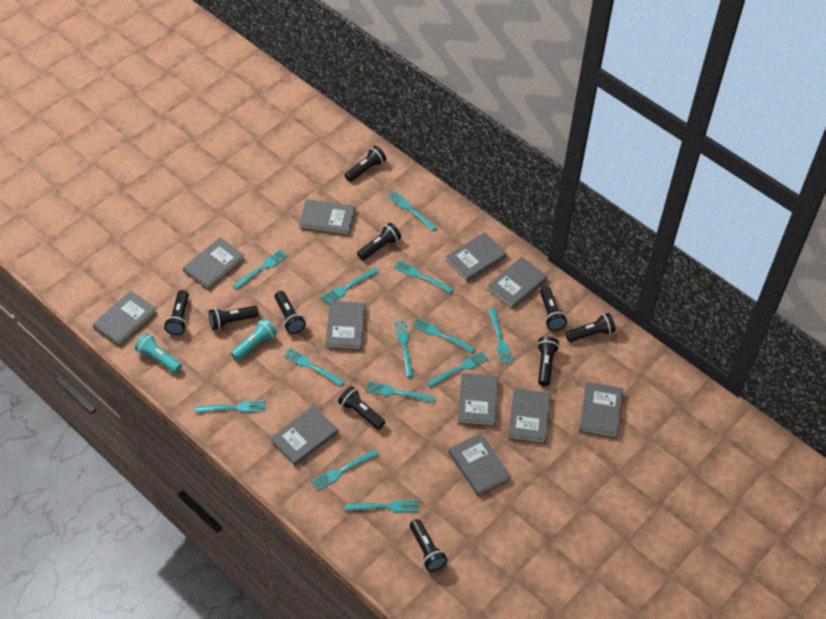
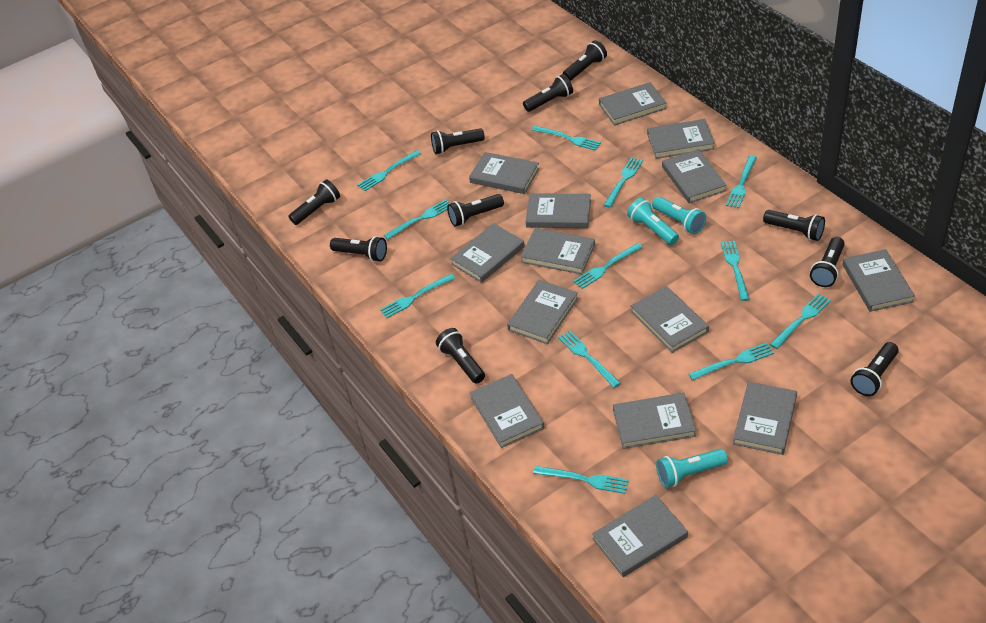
grey book: 11 -> 14
turquoise flashlight: 2 -> 3
turquoise fork: 13 -> 12

